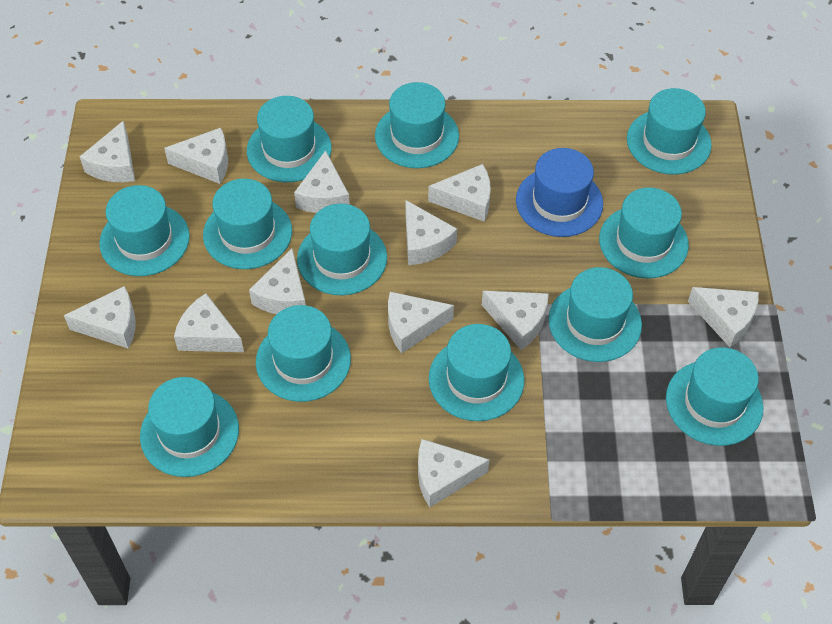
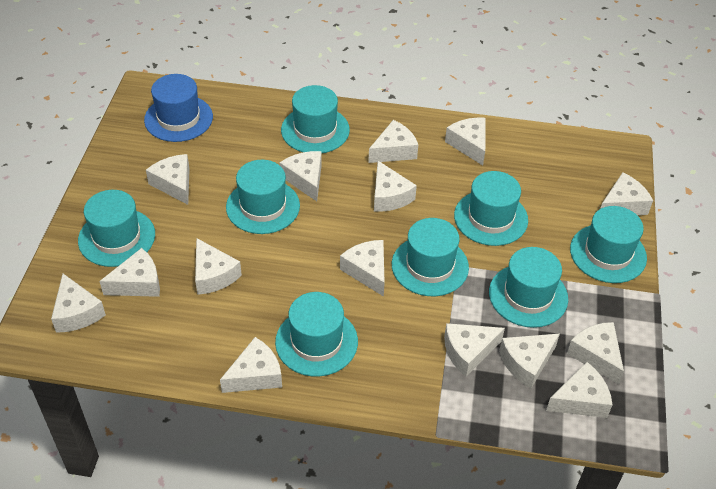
turquoise hat: 12 -> 8
white cheese: 12 -> 15

